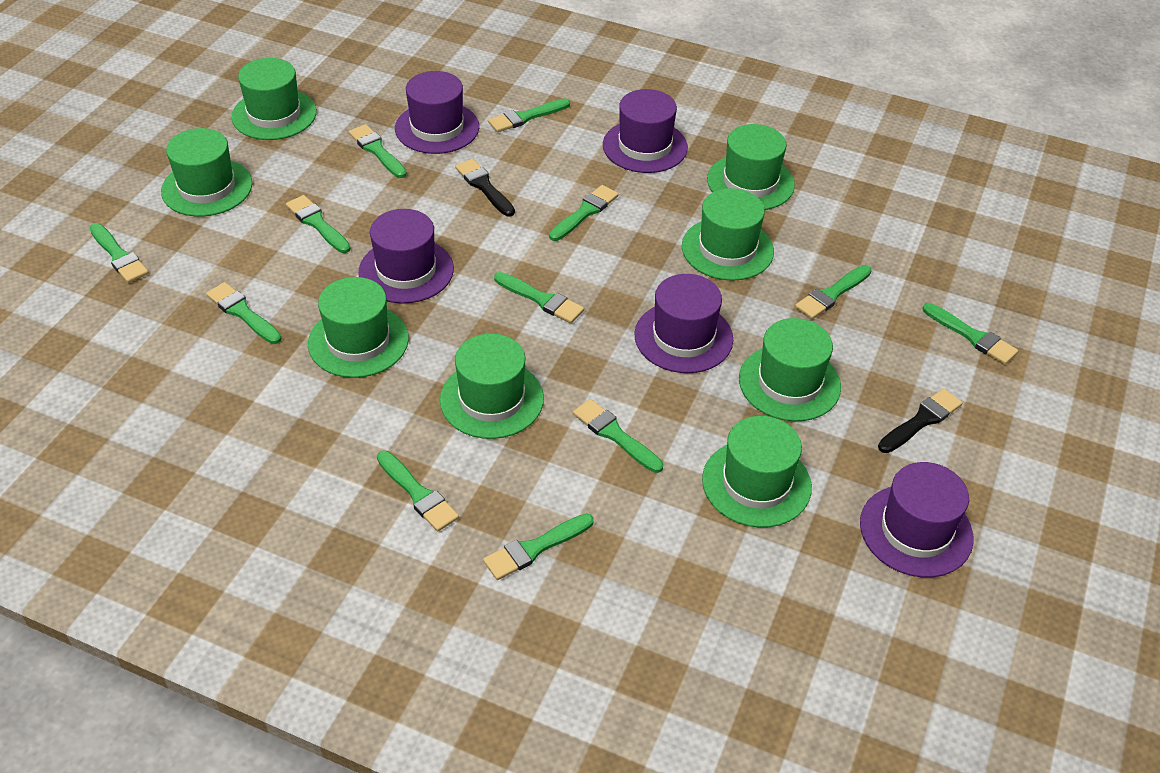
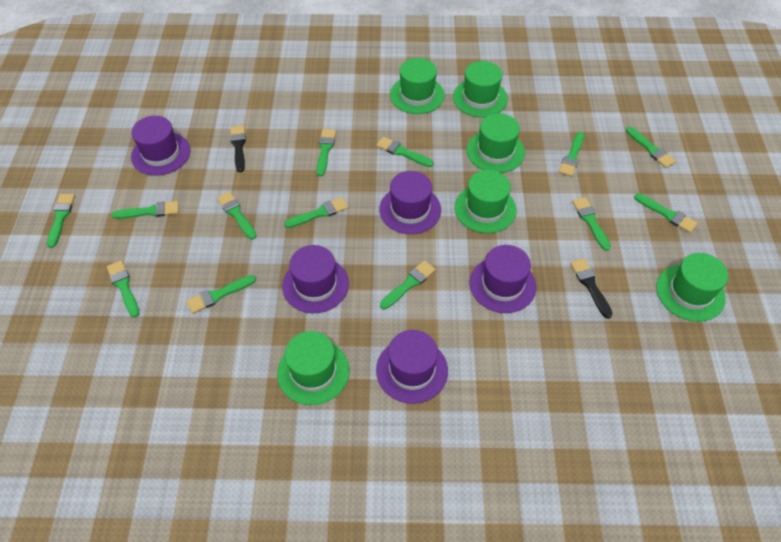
green brush: 12 -> 13
green hat: 8 -> 6

